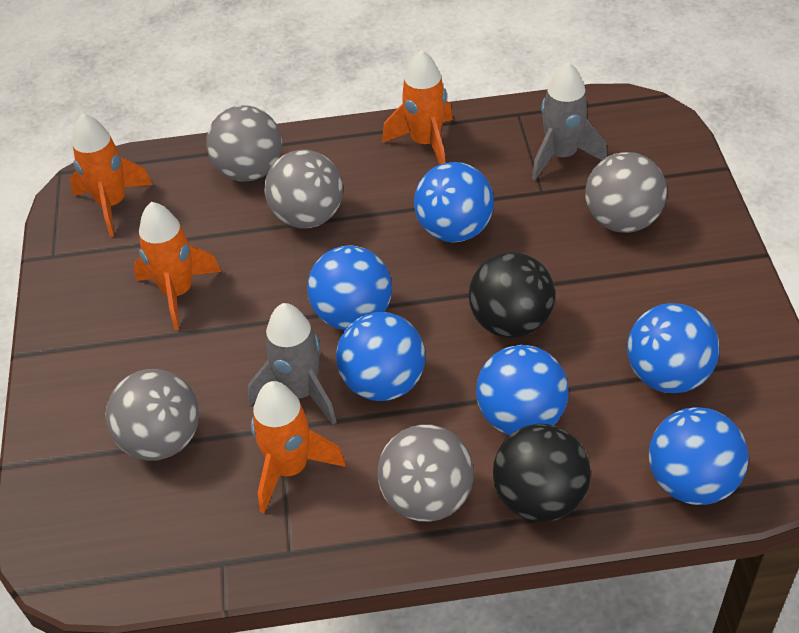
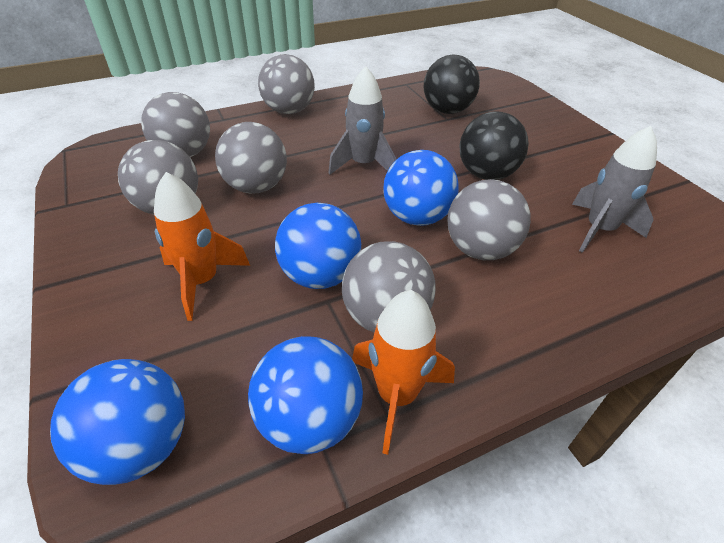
blue ball: 6 -> 4
grey ball: 5 -> 6
orange rocket: 4 -> 2

